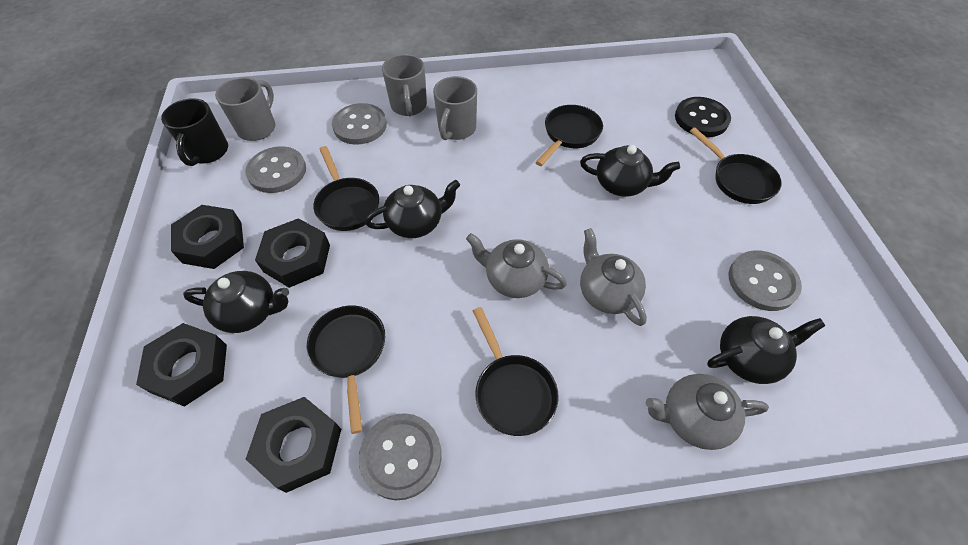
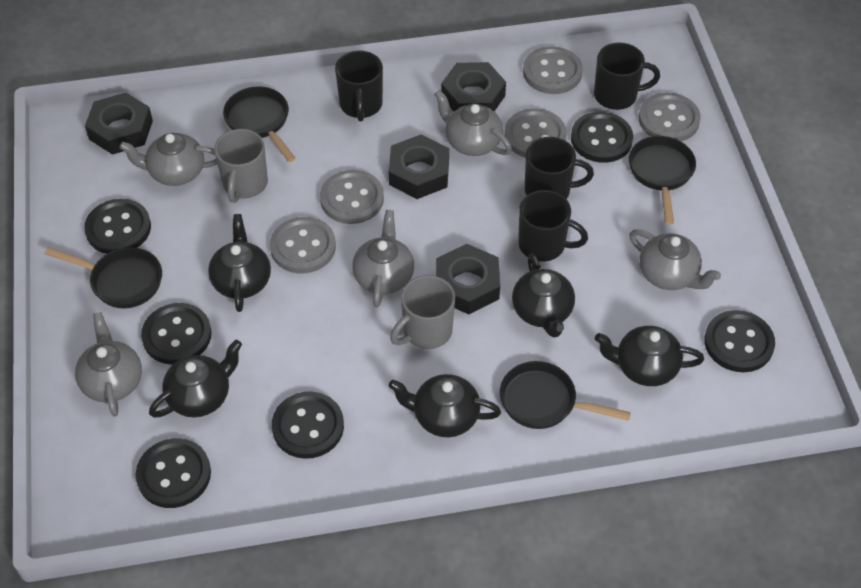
black button: 1 -> 6
black mug: 1 -> 4
black pan: 5 -> 4
black teapot: 4 -> 5
grey button: 4 -> 5
grey mug: 3 -> 2
grey teapot: 3 -> 5

